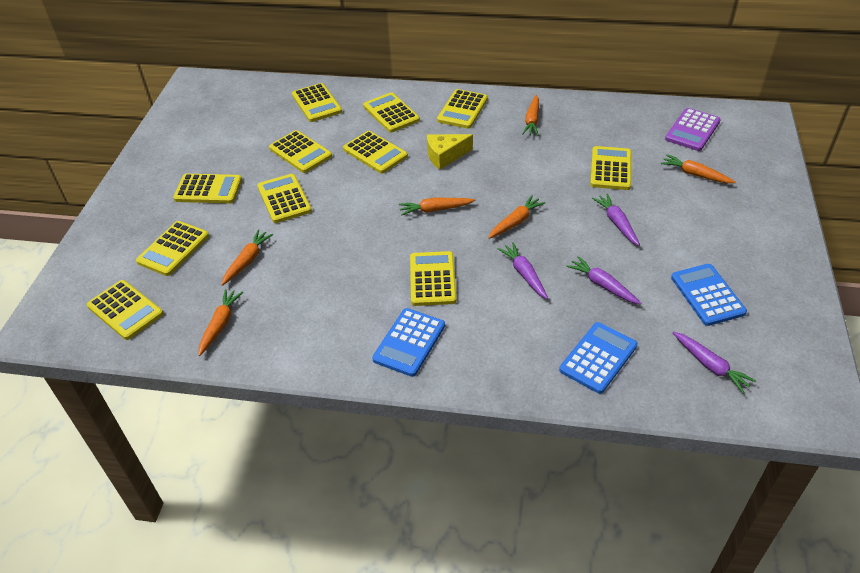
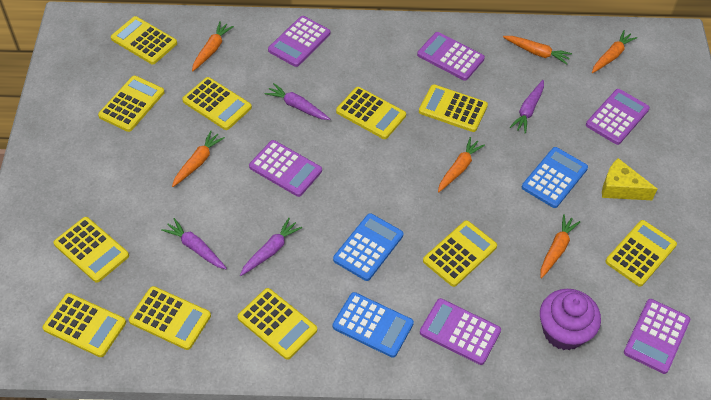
purple calculator: 1 -> 6
purple cupcake: 0 -> 1

